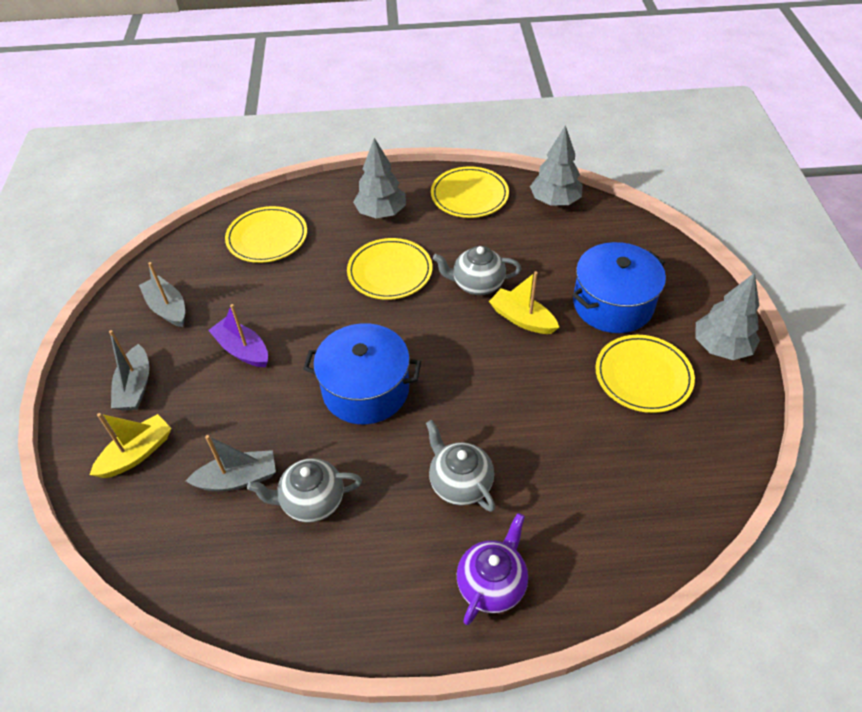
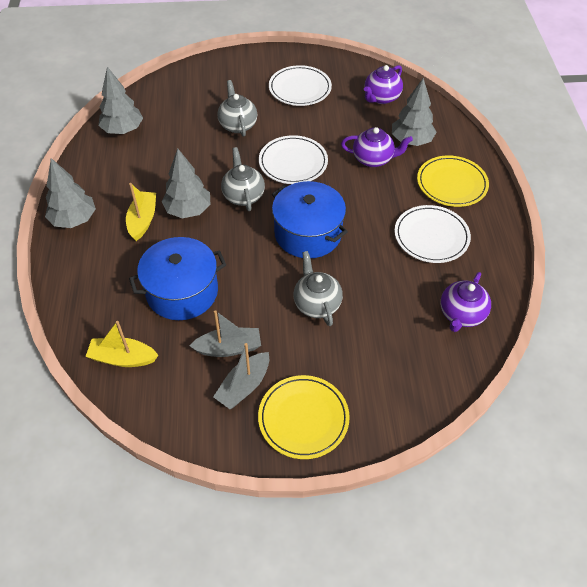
grey boat: 3 -> 2
grey tree: 3 -> 4
purple boat: 1 -> 0
purple teapot: 1 -> 3
white plate: 0 -> 3
yellow plate: 4 -> 2

